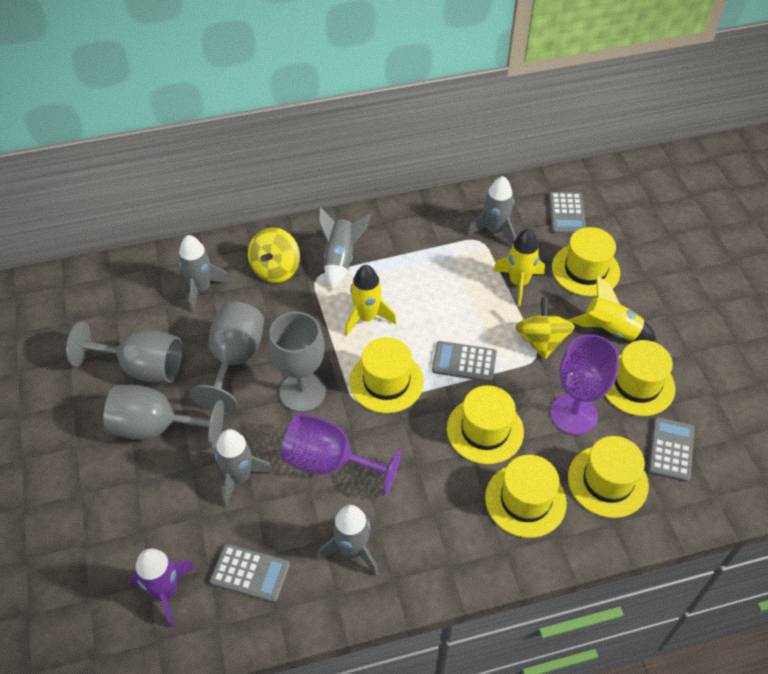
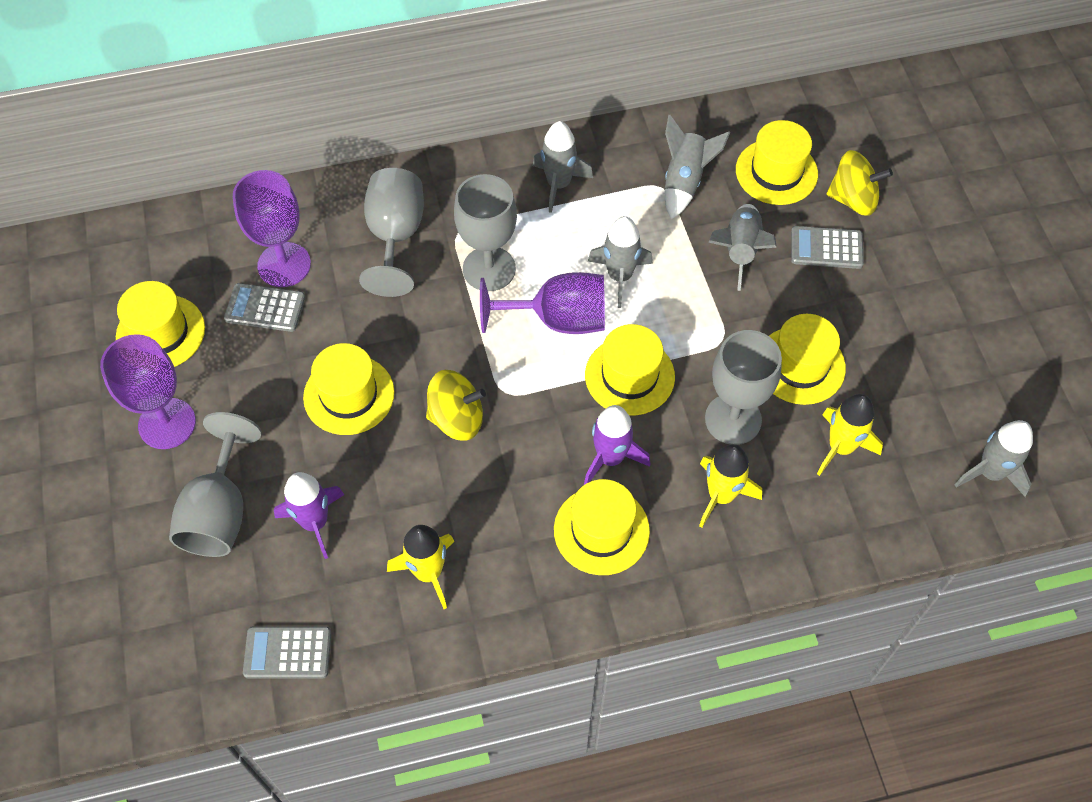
grey calculator: 4 -> 3
purple goblet: 2 -> 3
purple rocket: 1 -> 2

